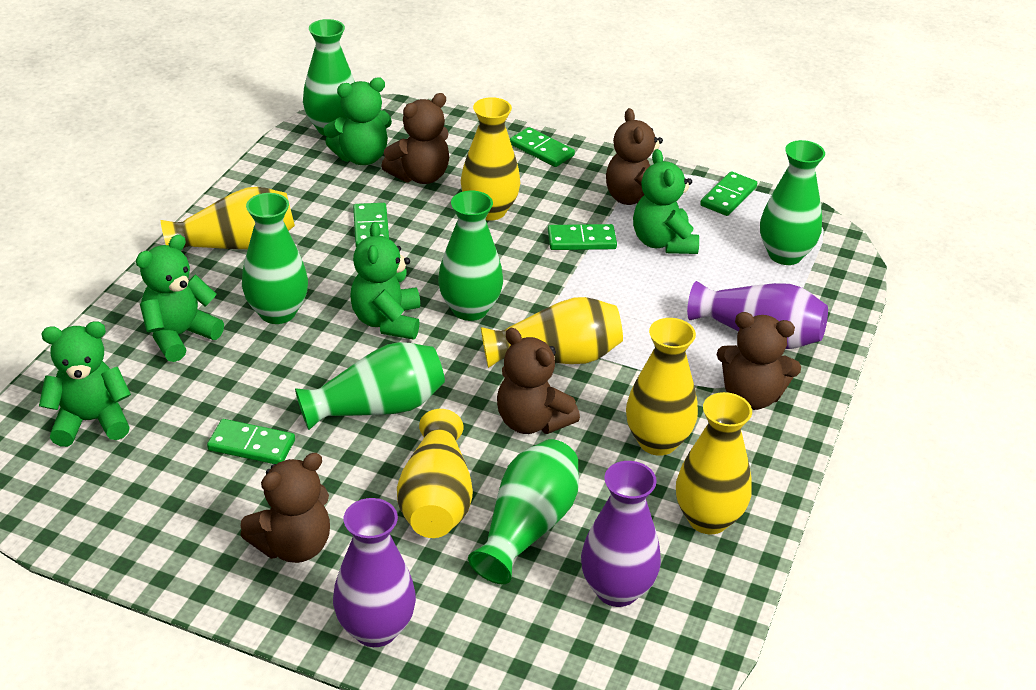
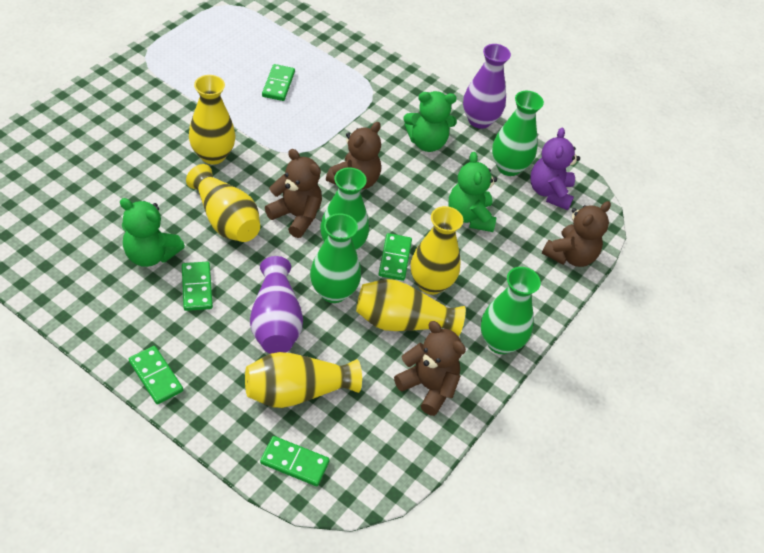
brown teddy bear: 5 -> 4
green teddy bear: 5 -> 3
green vase: 6 -> 4
purple teddy bear: 0 -> 1
purple vase: 3 -> 2
yellow vase: 6 -> 5

